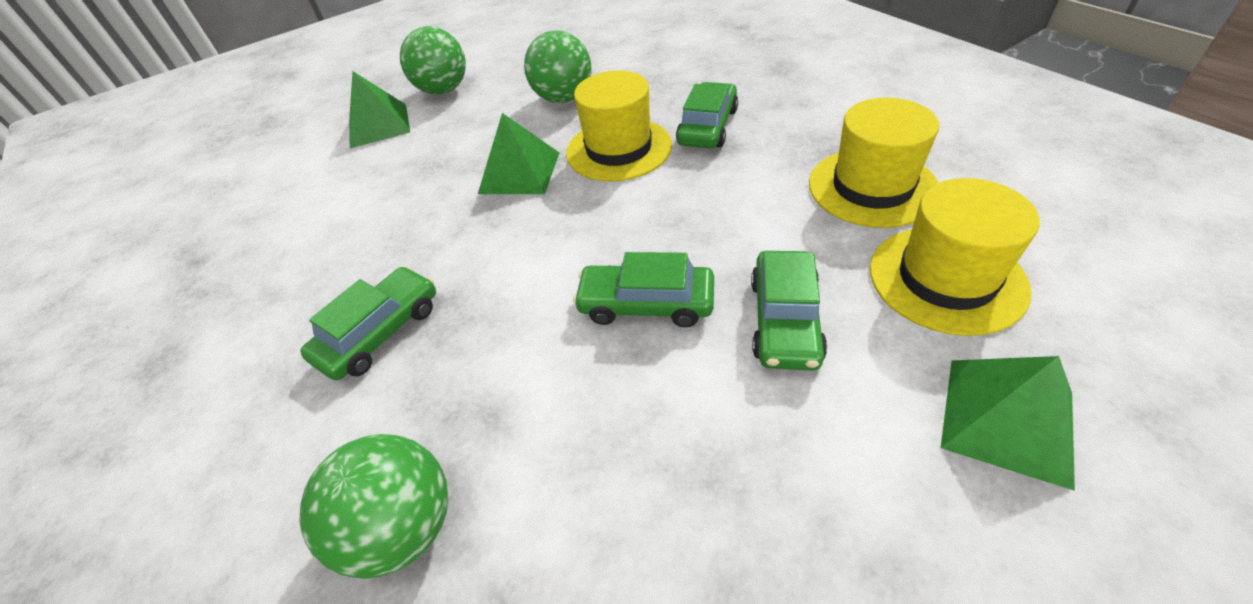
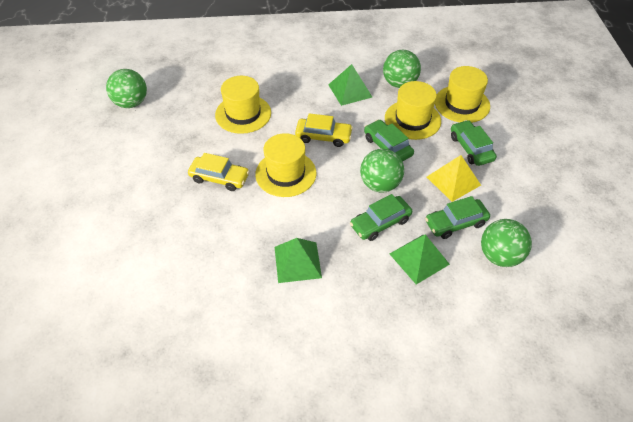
green ball: 3 -> 4
yellow car: 0 -> 2
yellow hat: 3 -> 4
yellow pyramid: 0 -> 1

